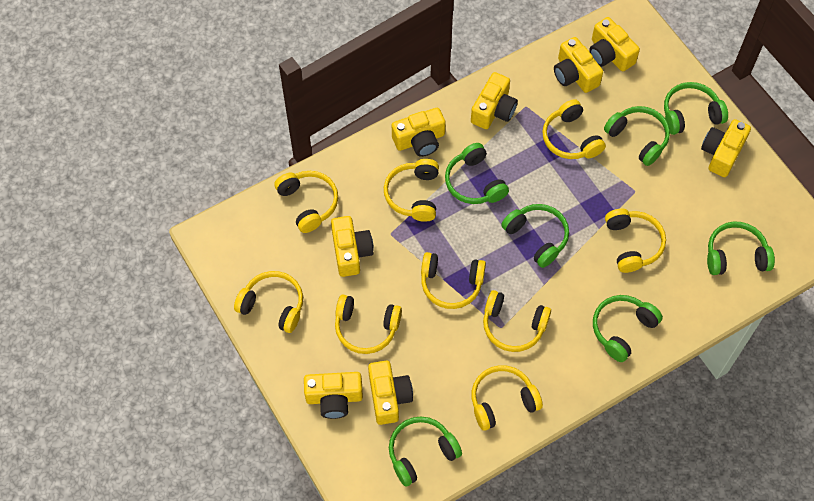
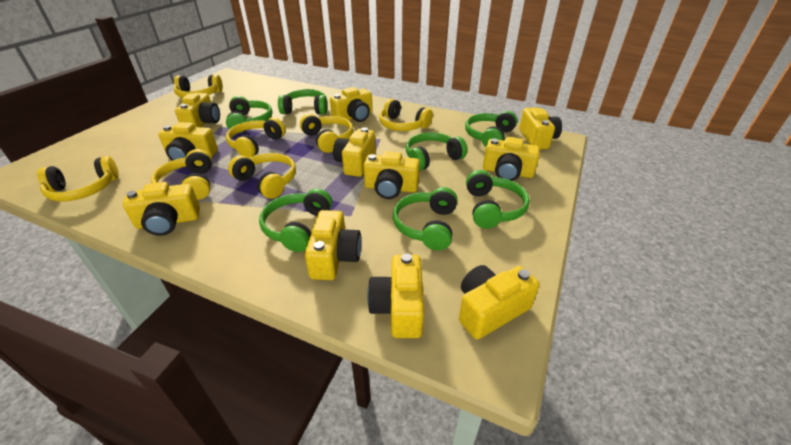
yellow camera: 8 -> 11
yellow headphones: 9 -> 7

